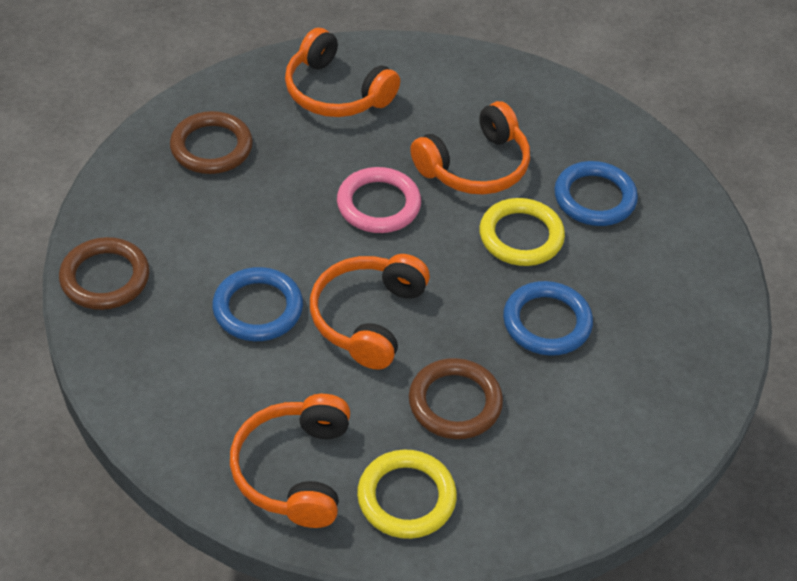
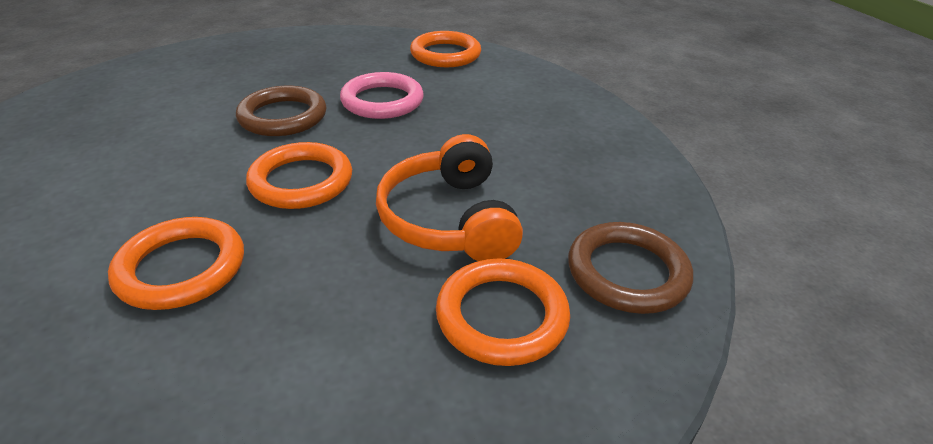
blue ring: 3 -> 0
brown ring: 3 -> 2
orange headphones: 4 -> 1
orange ring: 0 -> 4
yellow ring: 2 -> 0

